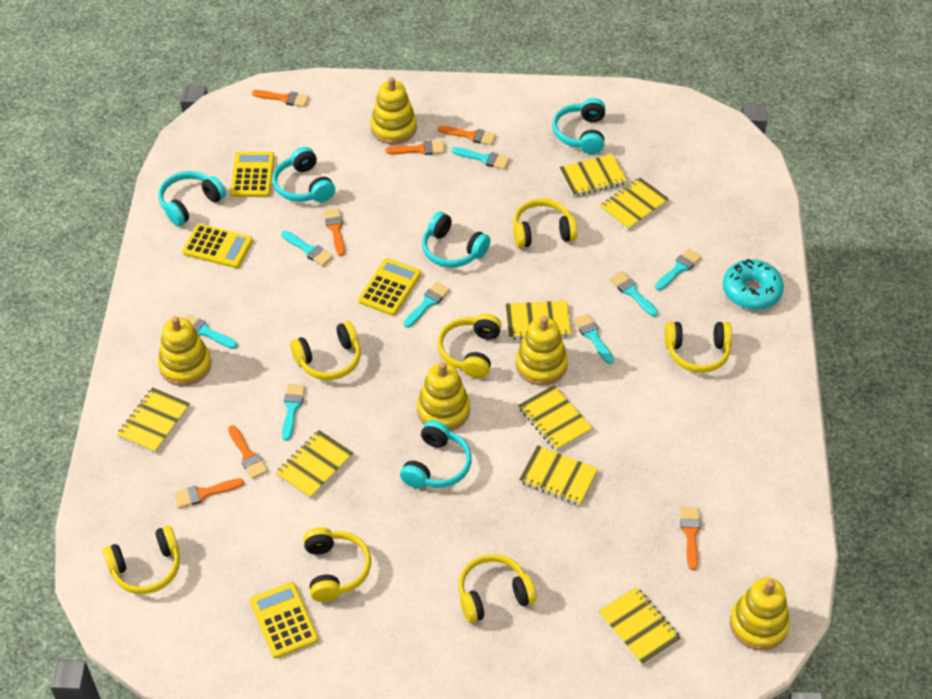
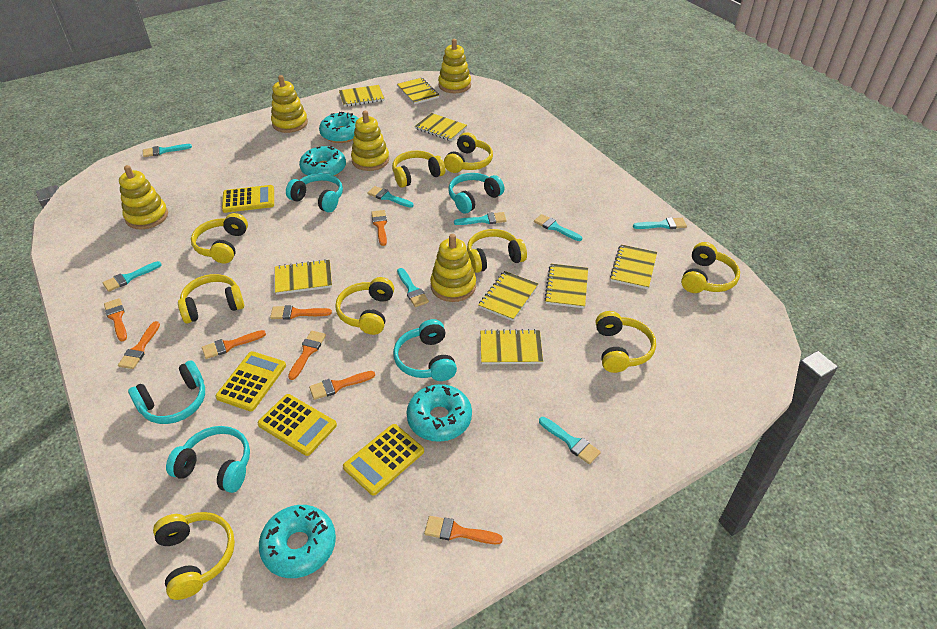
orange brush: 7 -> 8
turquoise donut: 1 -> 4
yellow headphones: 7 -> 9

